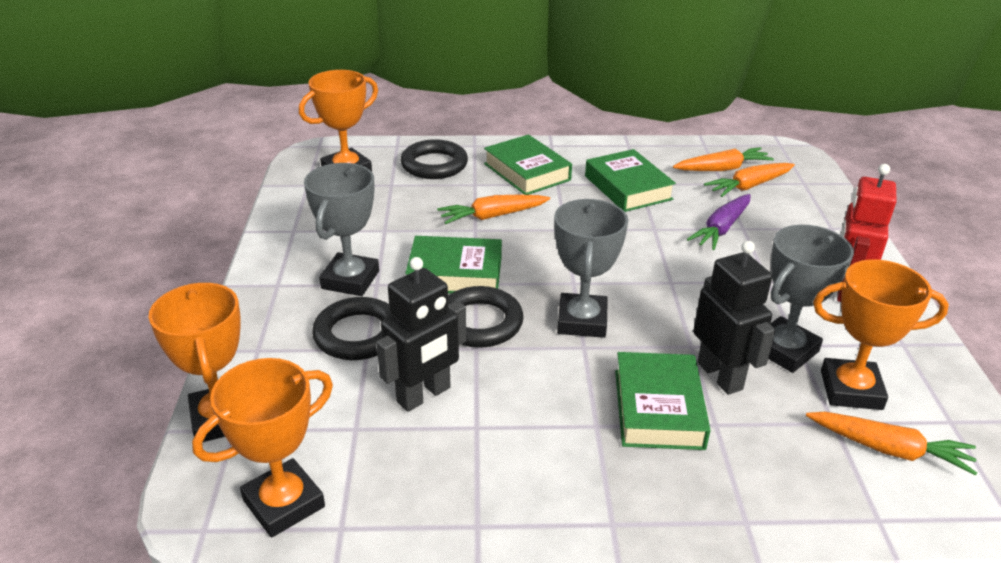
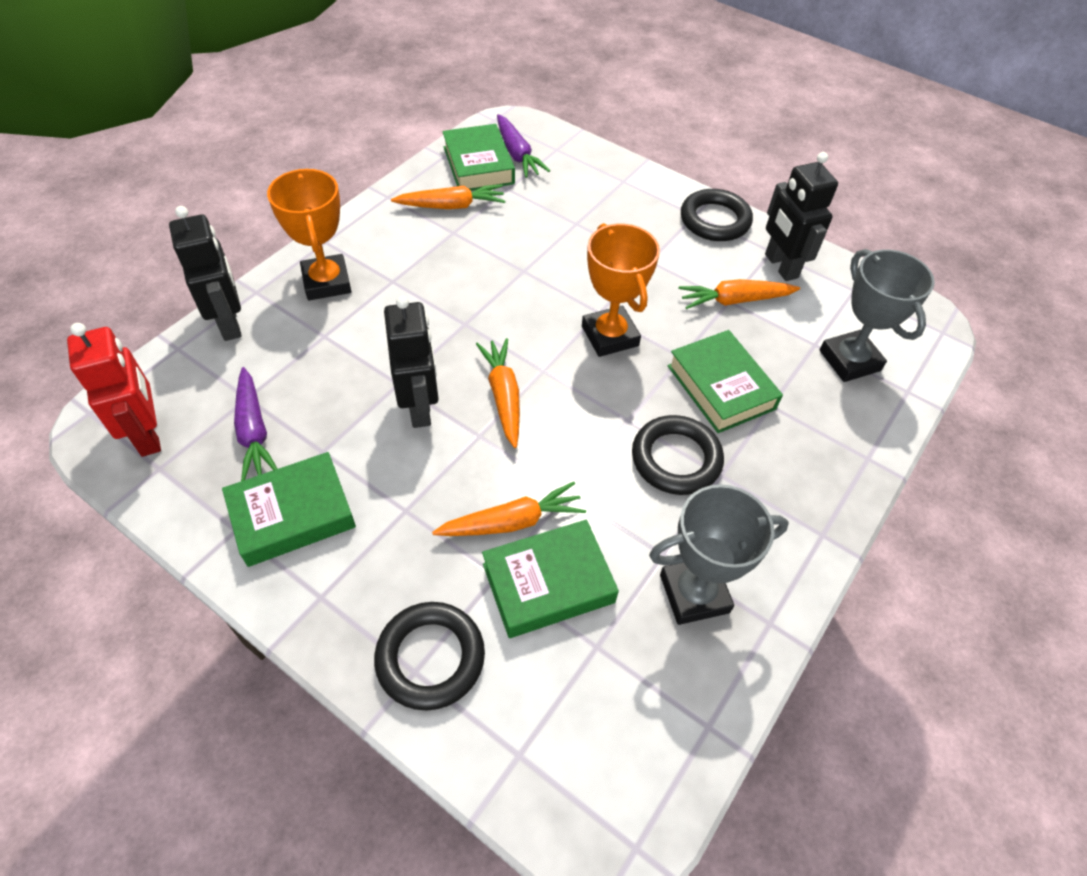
black robot: 2 -> 3
grey trophy: 3 -> 2
orange trophy: 4 -> 2
purple carrot: 1 -> 2

